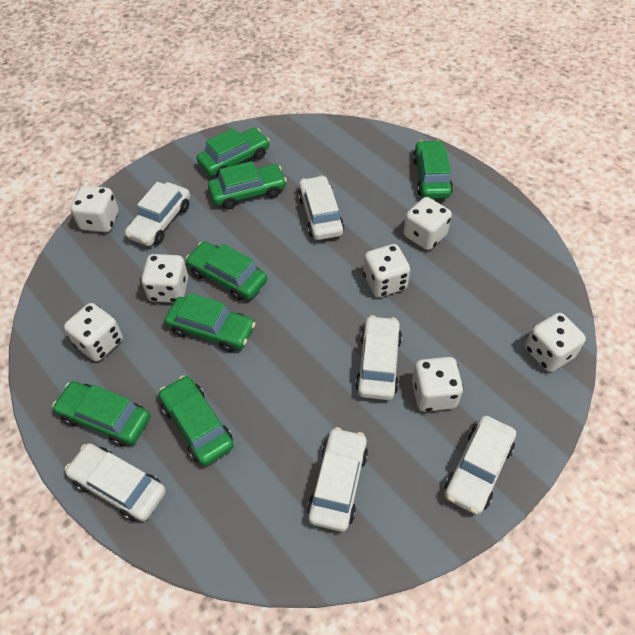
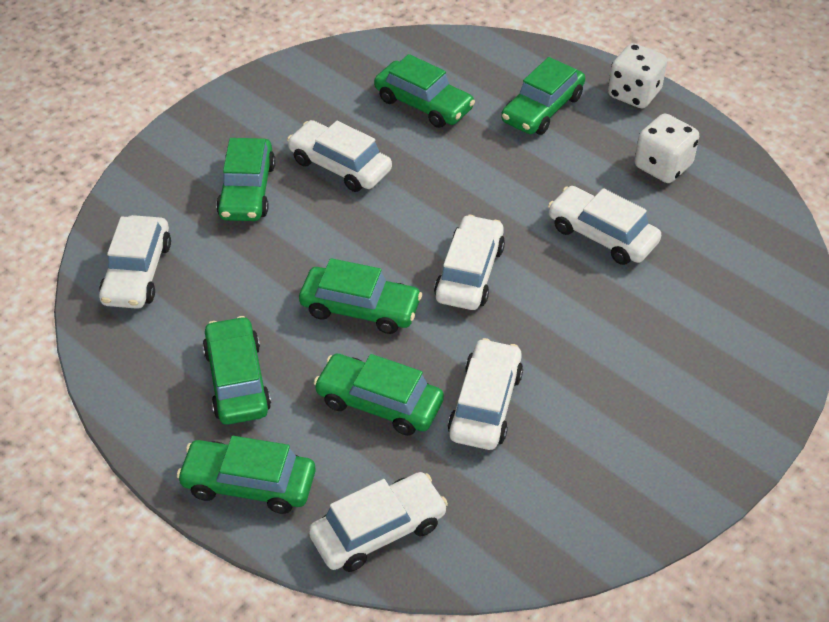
white dice: 7 -> 2

